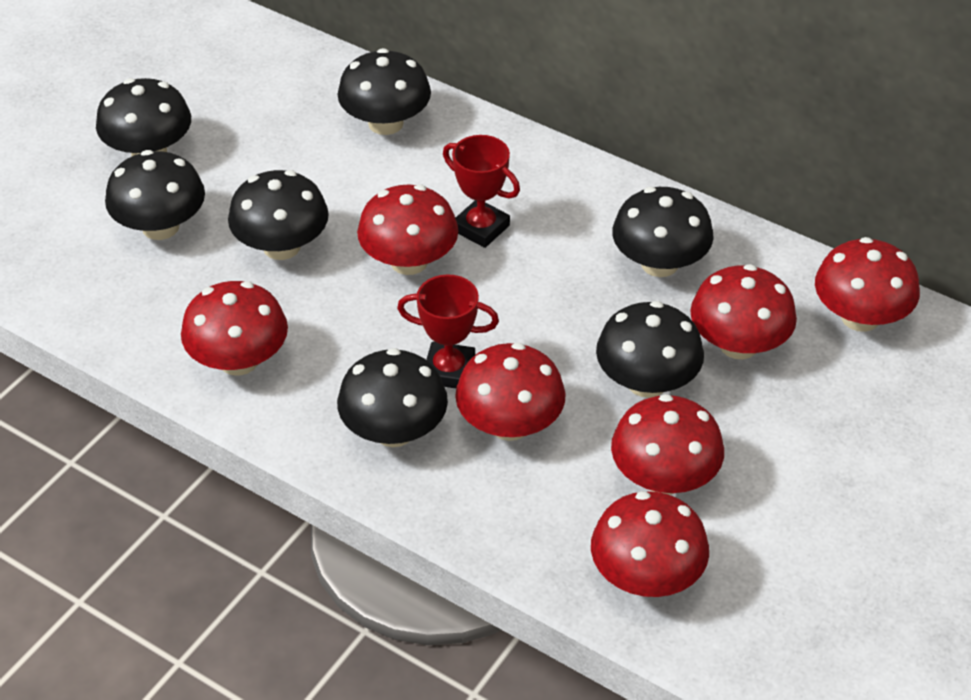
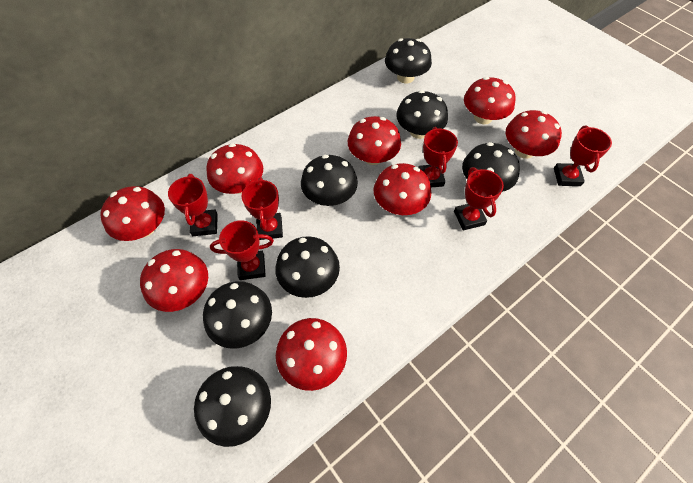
red mushroom: 7 -> 8
red trophy: 2 -> 6

